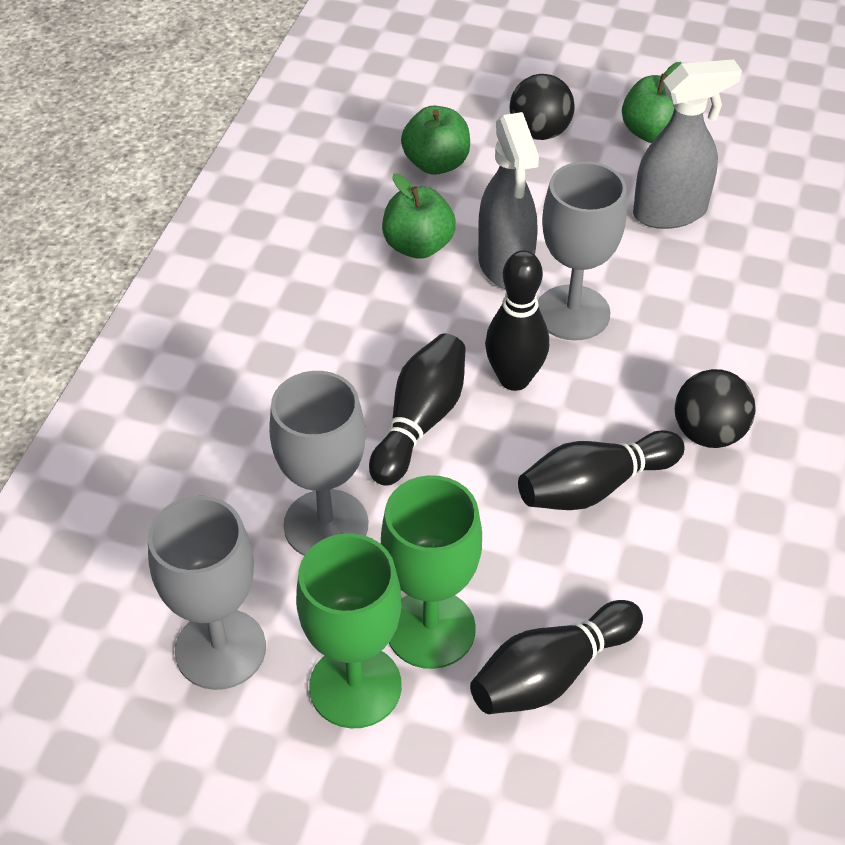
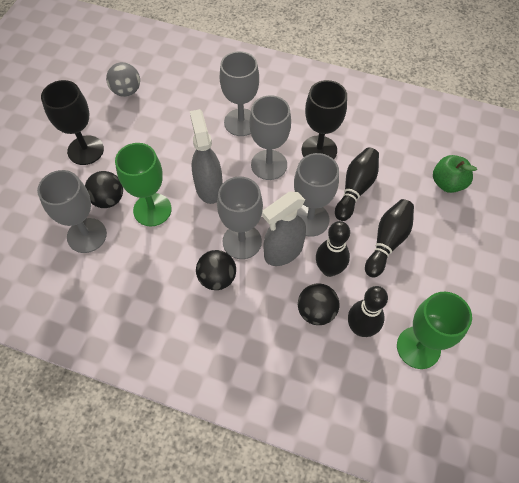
black ball: 2 -> 3
black goblet: 0 -> 2
green apple: 3 -> 1
grey ball: 0 -> 1
grey goblet: 3 -> 5

